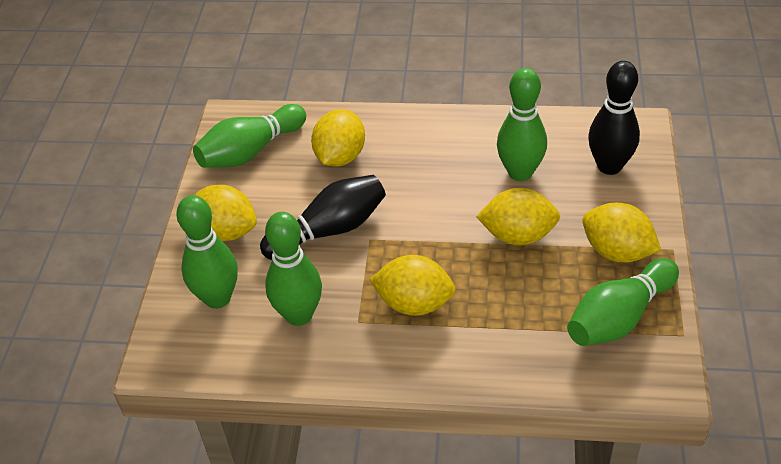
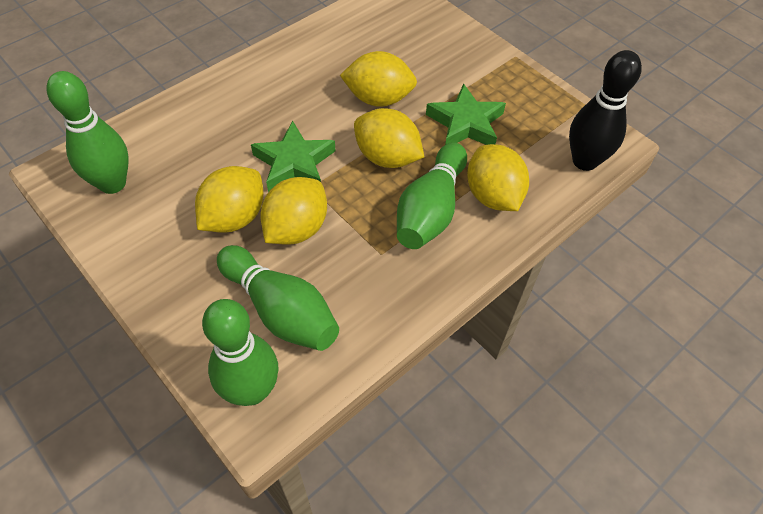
black bowling pin: 2 -> 1
green bowling pin: 5 -> 4
green star: 0 -> 2

